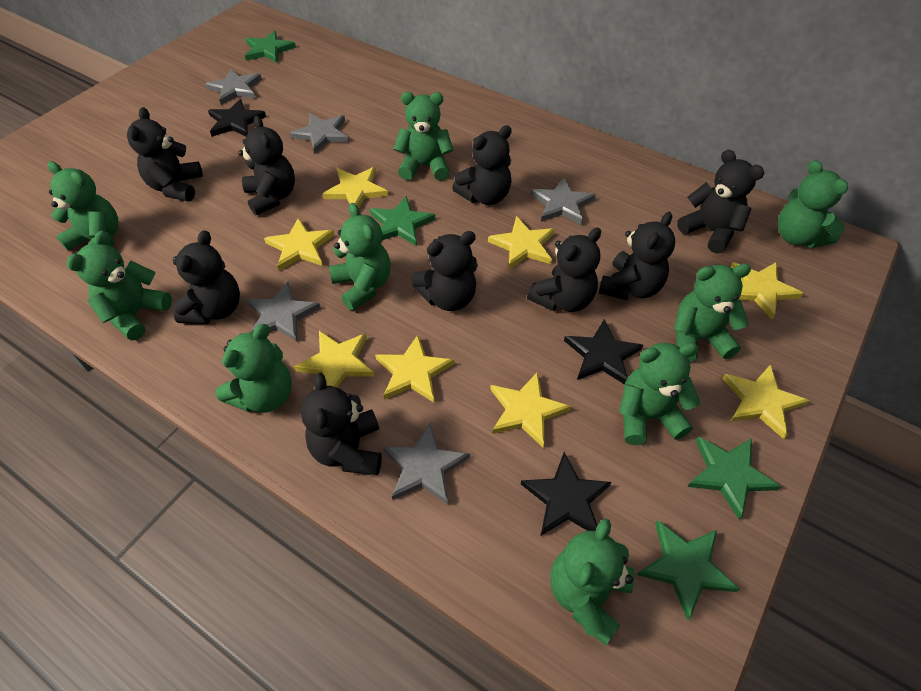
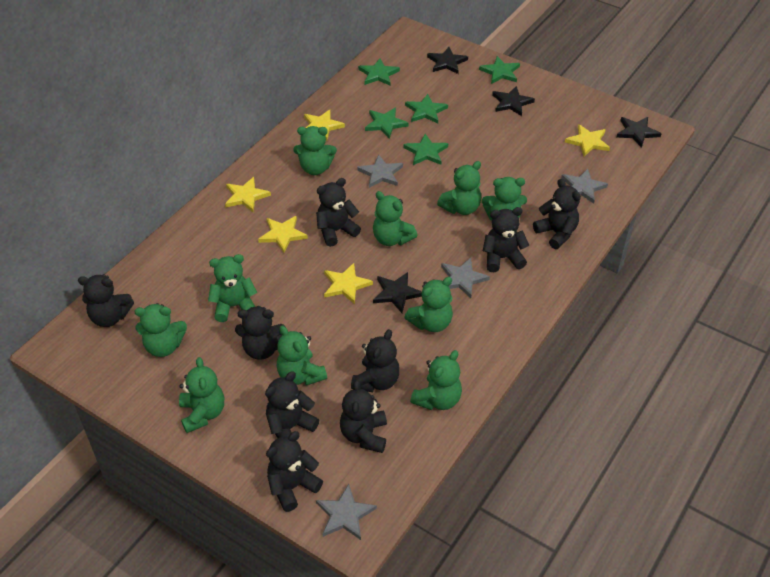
black star: 3 -> 4
green star: 4 -> 5
green teddy bear: 9 -> 10
grey star: 5 -> 4
yellow star: 8 -> 5

